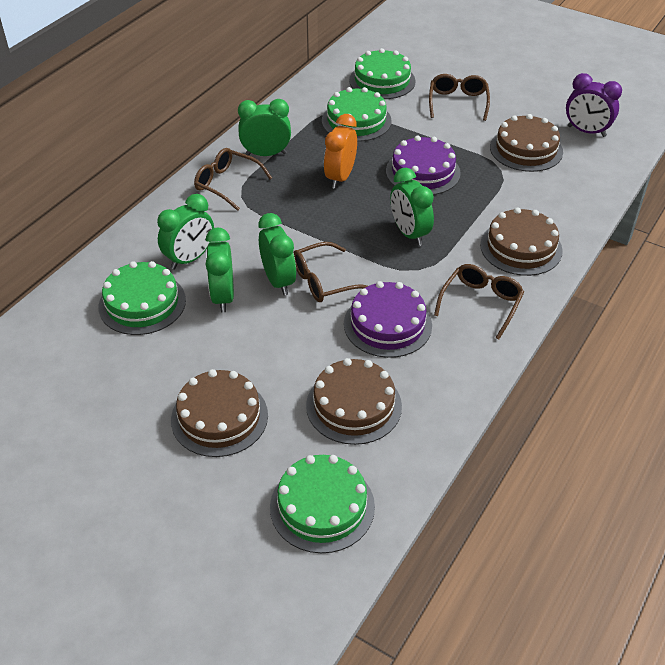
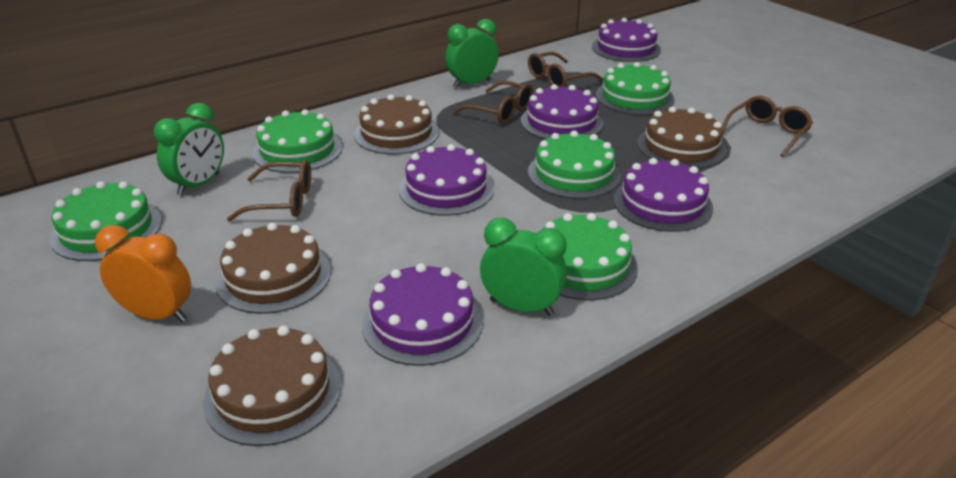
green cake: 4 -> 5
green clock: 5 -> 3
purple cake: 2 -> 5
purple clock: 1 -> 0

